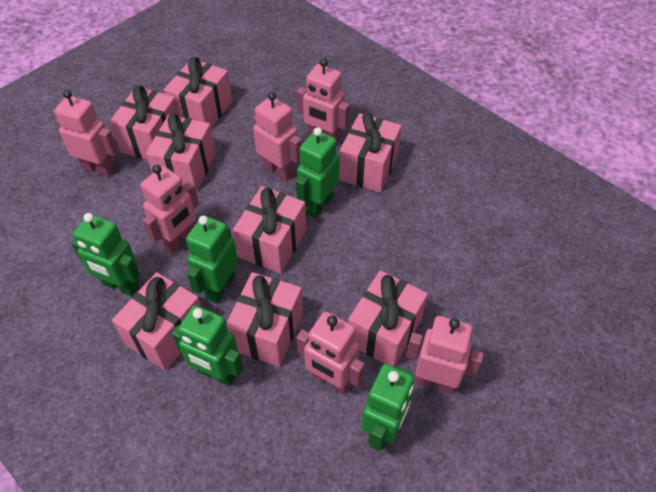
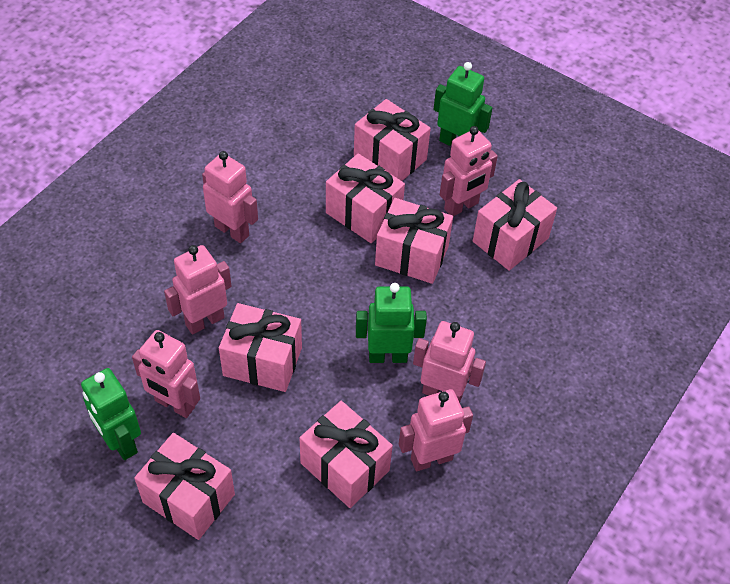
green robot: 5 -> 3
pink gift: 8 -> 7

